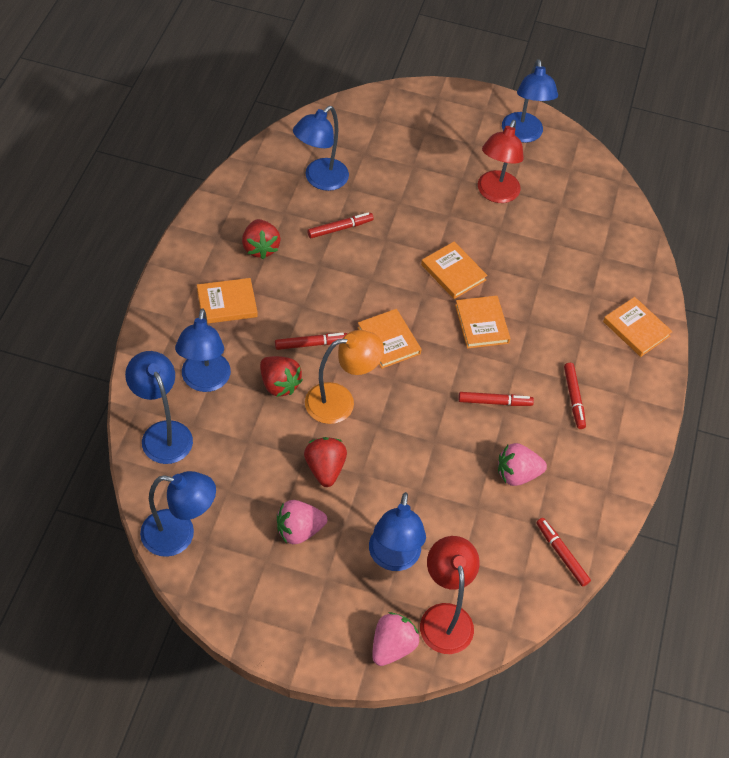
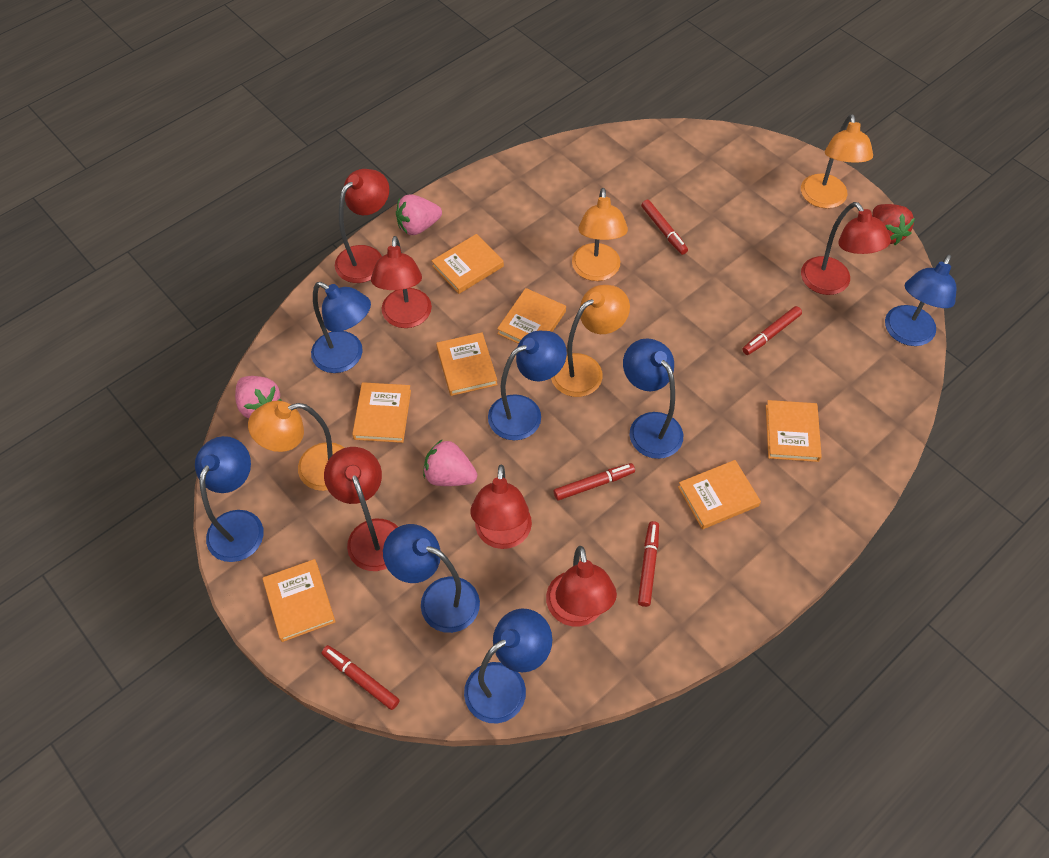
blue lamp: 6 -> 7
orange book: 5 -> 7
orange lamp: 1 -> 4
red lamp: 2 -> 6
red strawberry: 3 -> 1

